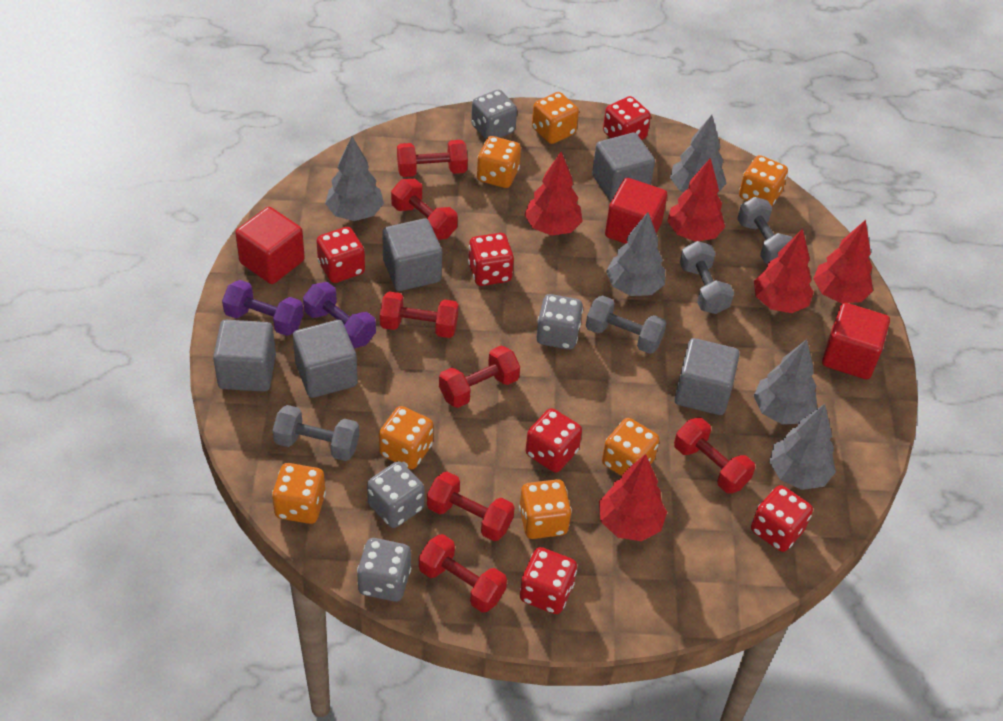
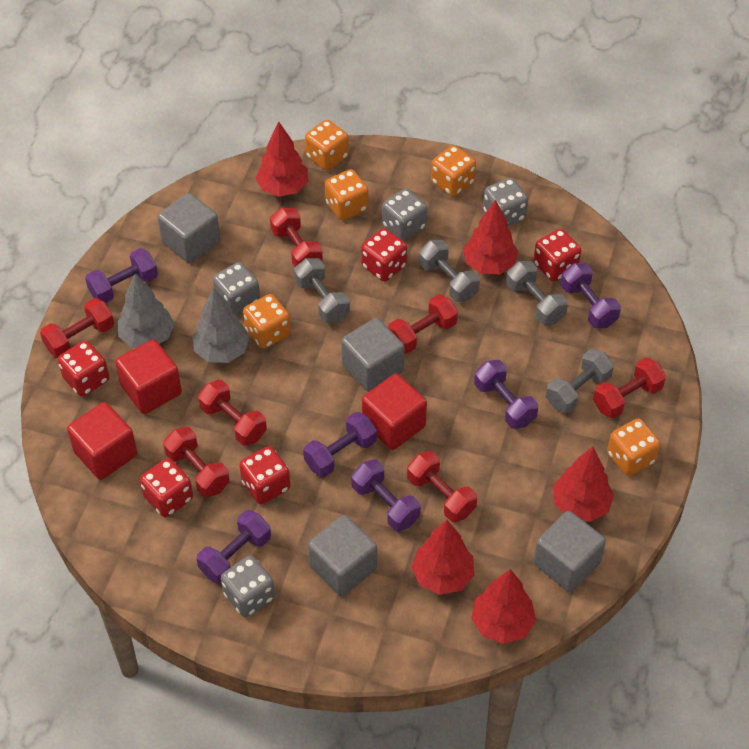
grey cube: 5 -> 4
grey tree: 5 -> 2
orange dice: 7 -> 5
purple dumbbell: 2 -> 6
red dice: 6 -> 5

